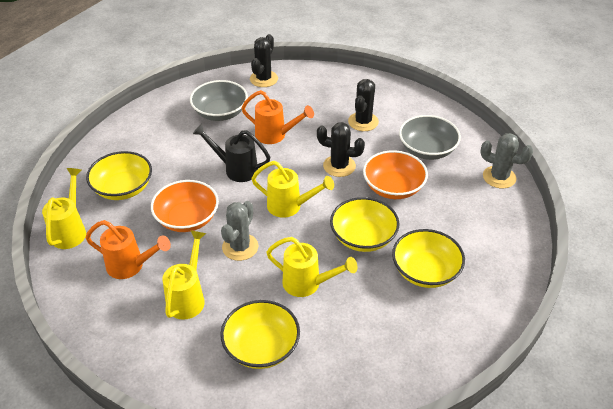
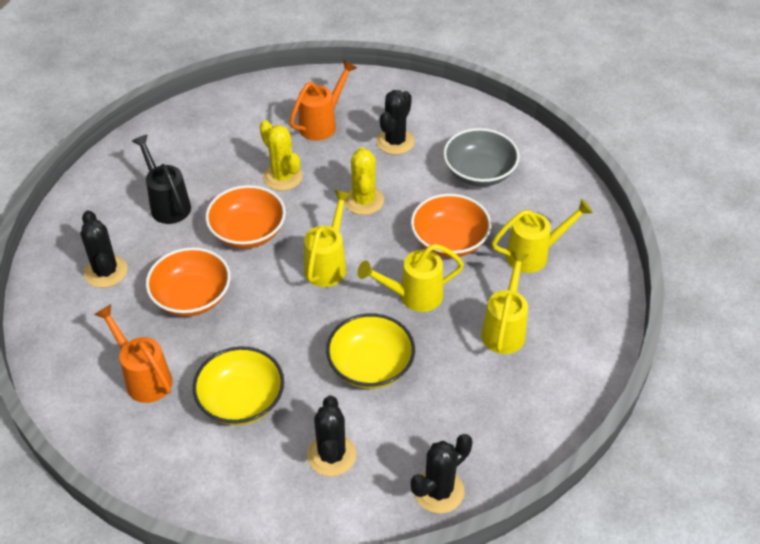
black cactus: 3 -> 4
grey bowl: 2 -> 1
grey cactus: 2 -> 0
orange bowl: 2 -> 3
yellow bowl: 4 -> 2
yellow cactus: 0 -> 2

